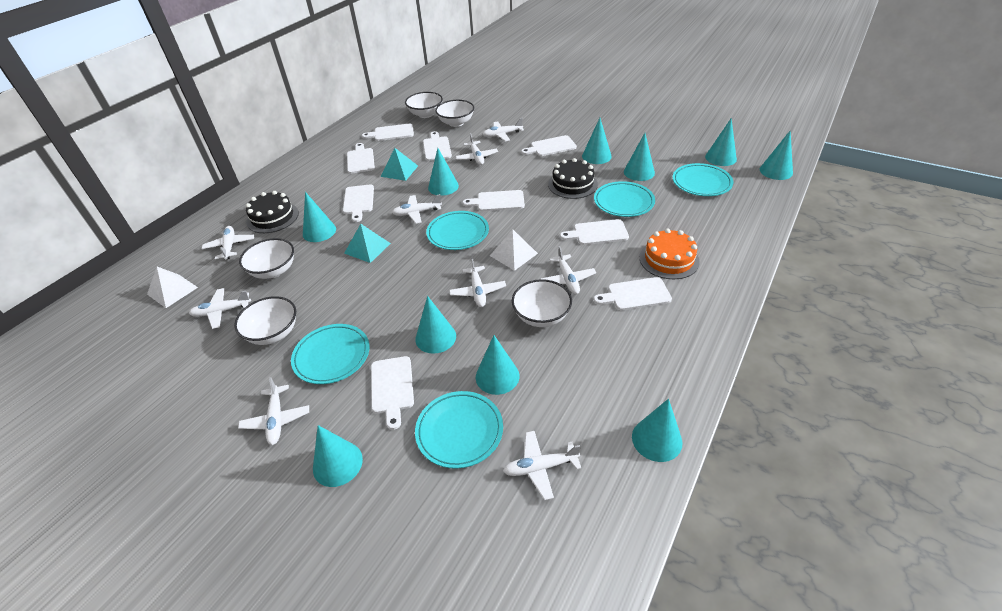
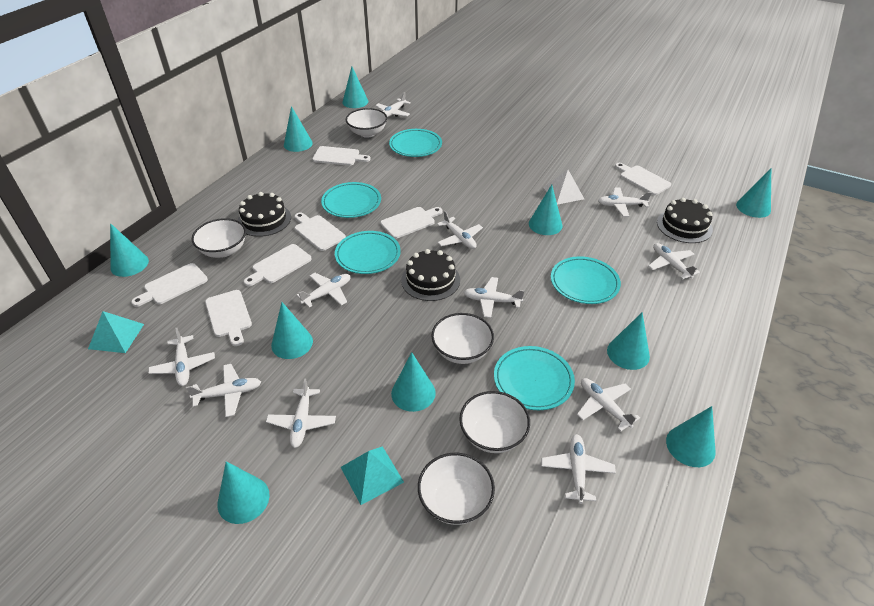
black cake: 2 -> 3
orange cake: 1 -> 0
white cutting board: 9 -> 7
white plane: 9 -> 11
white pyramid: 2 -> 1

